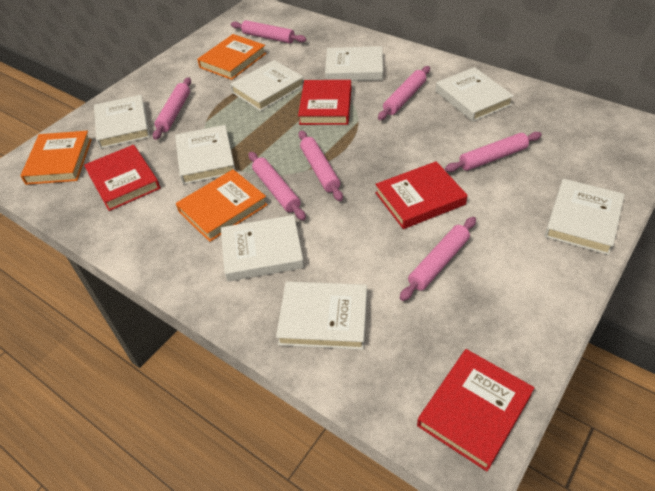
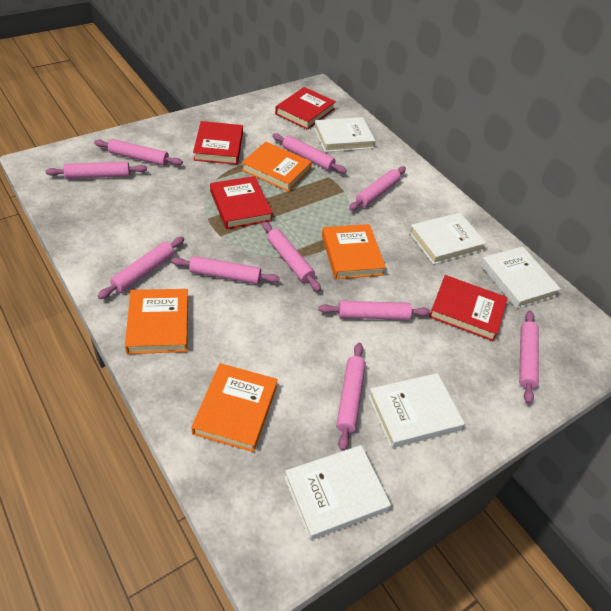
orange book: 3 -> 4
pink rolling pin: 7 -> 10
white book: 8 -> 5

